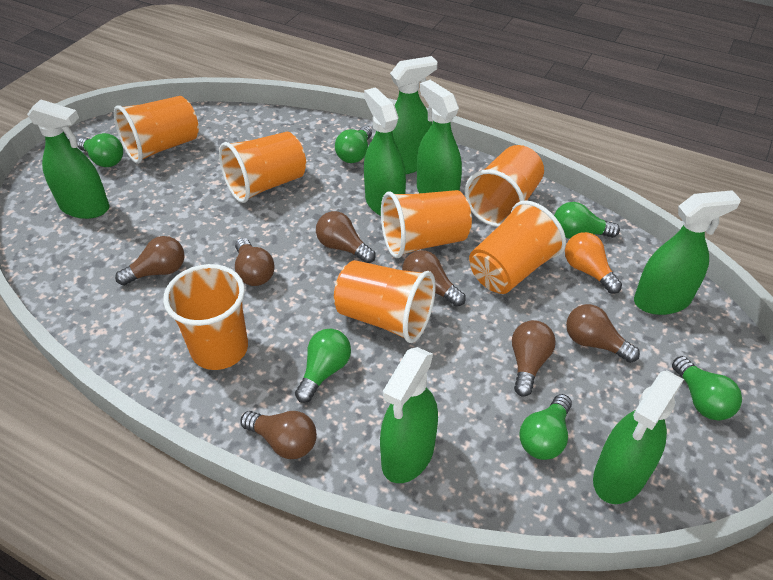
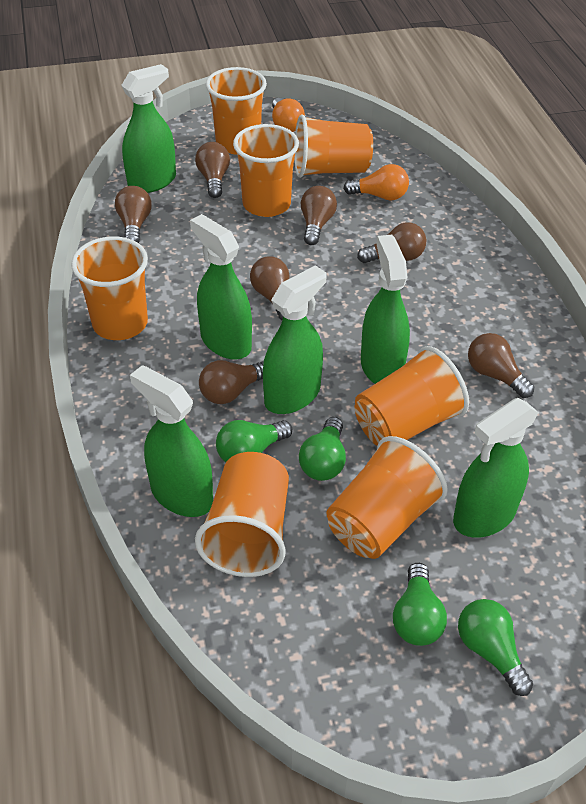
green light bulb: 6 -> 4
green spray bottle: 7 -> 6
orange light bulb: 1 -> 2

